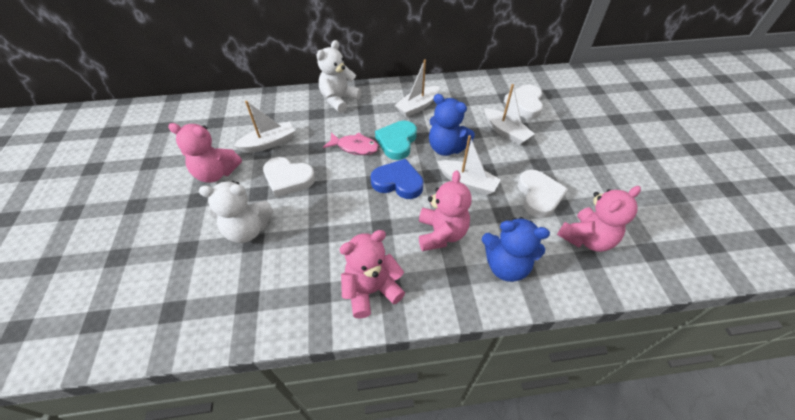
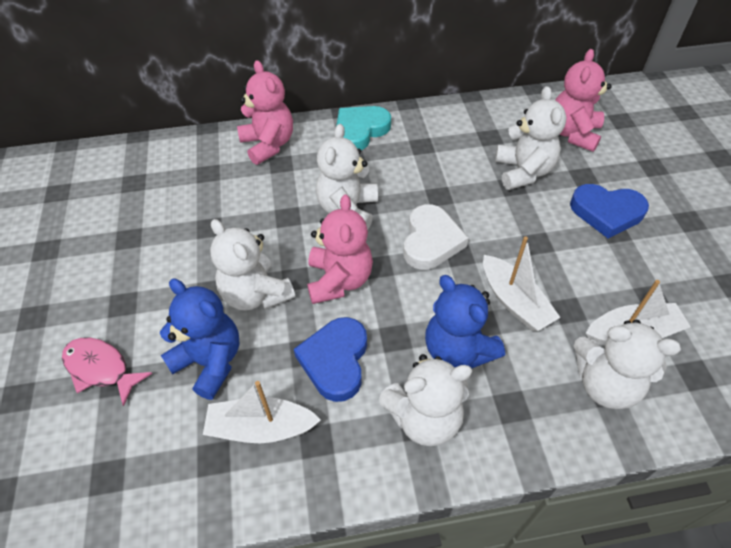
blue heart: 1 -> 2
pink teddy bear: 4 -> 3
white boat: 4 -> 3
white heart: 3 -> 1
white teddy bear: 2 -> 5

